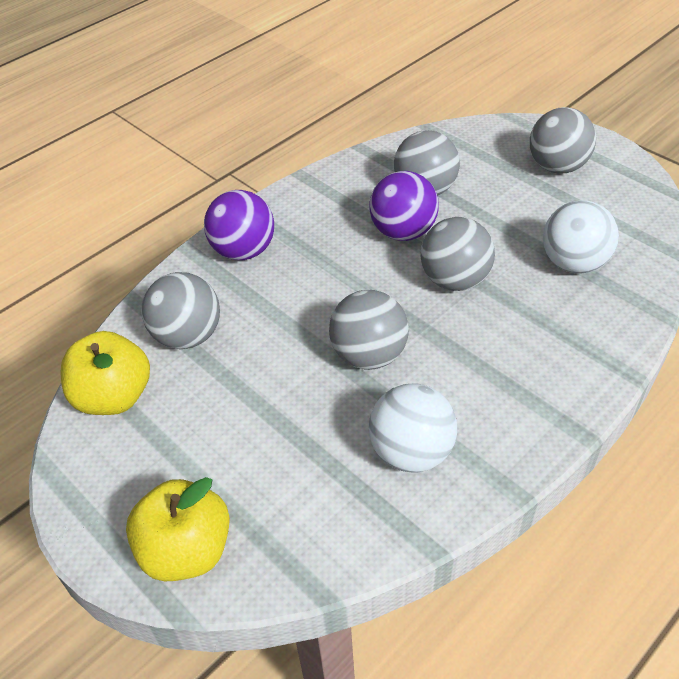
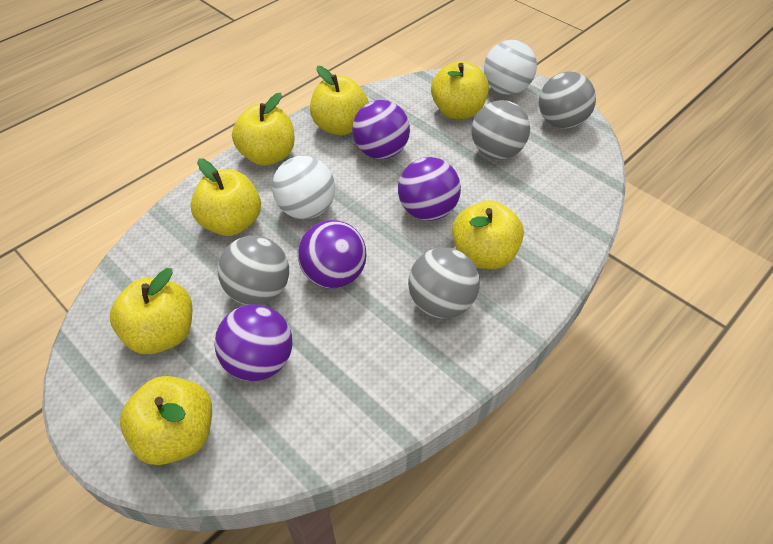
grey ball: 5 -> 4
purple ball: 2 -> 4
yellow apple: 2 -> 7

